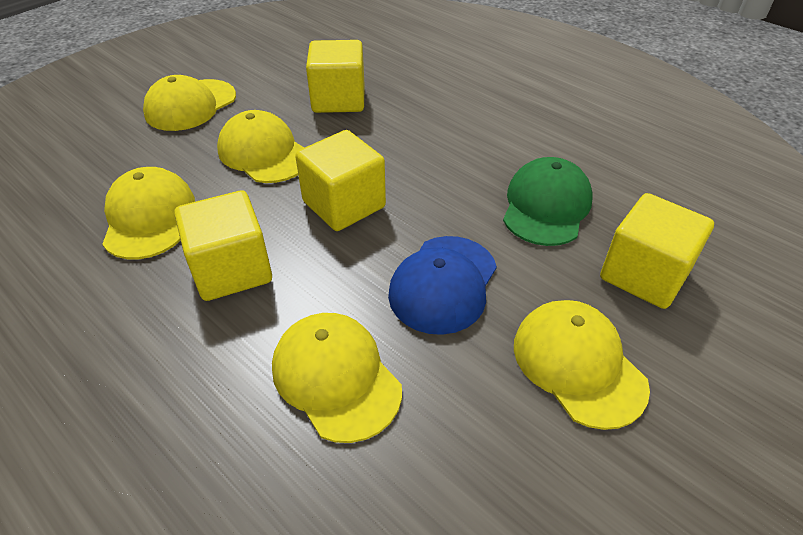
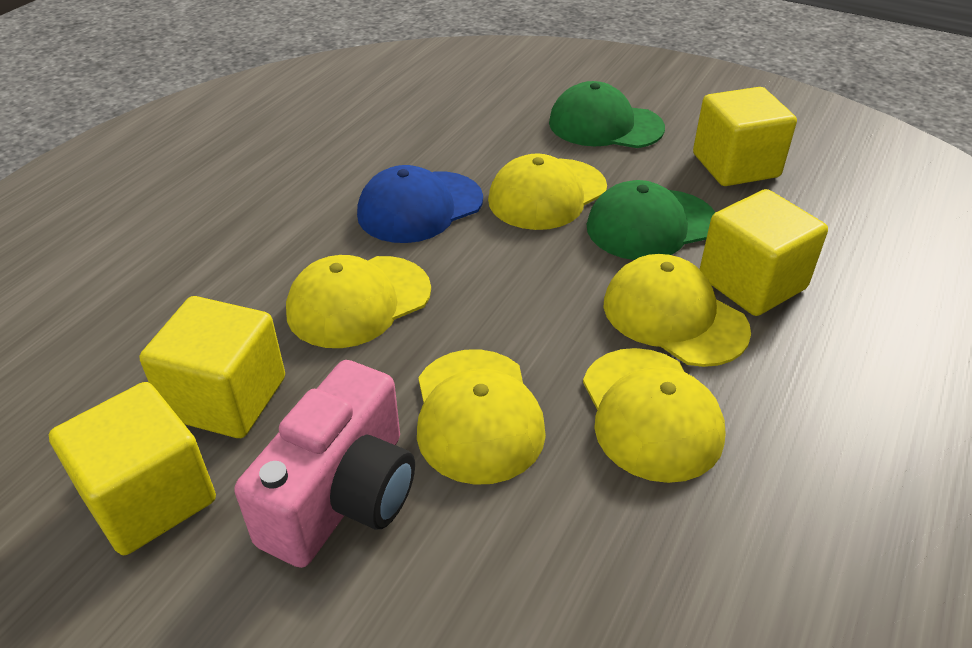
green cap: 1 -> 2
pink camera: 0 -> 1

